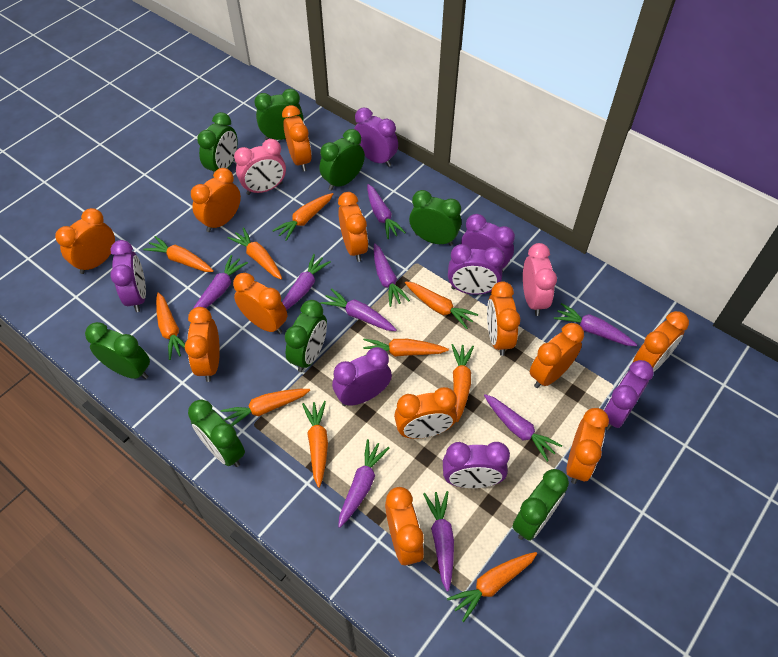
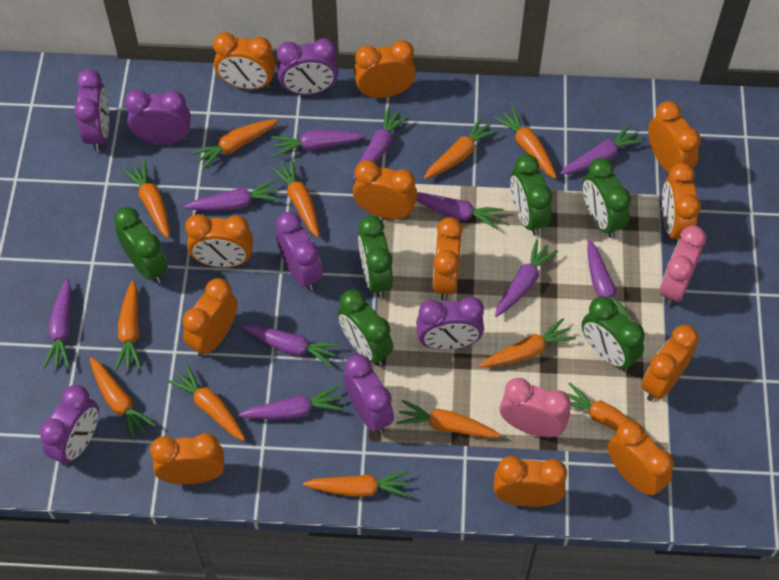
green clock: 8 -> 6
orange carrot: 10 -> 12
purple carrot: 9 -> 10

